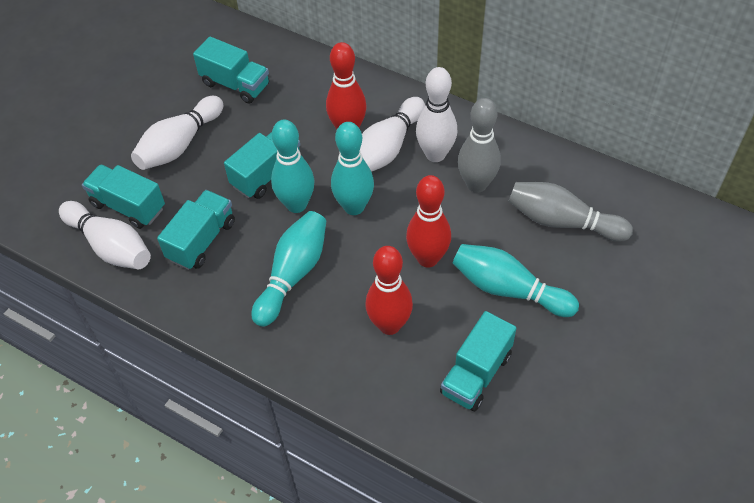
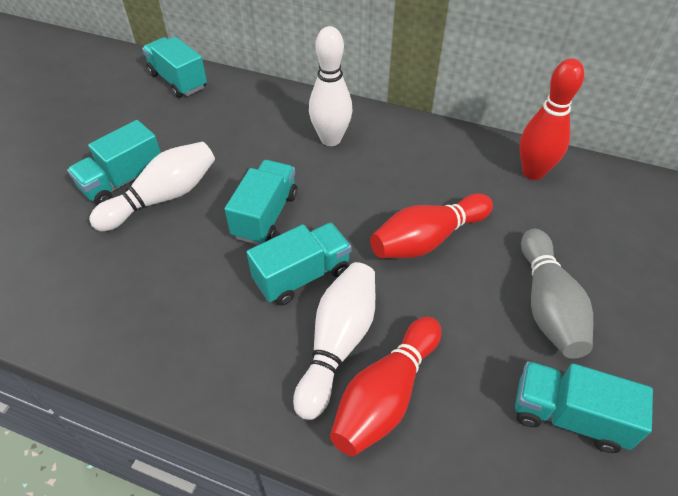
grey bowling pin: 2 -> 1
turquoise bowling pin: 4 -> 0
white bowling pin: 4 -> 3

